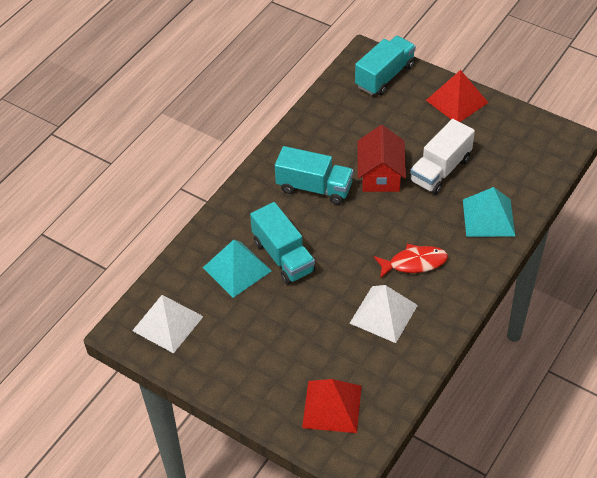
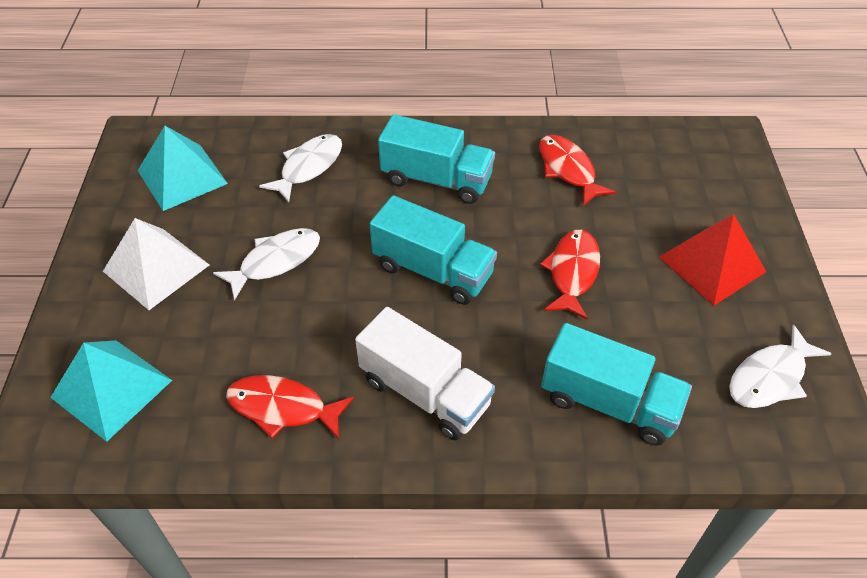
red fish: 1 -> 3
red house: 1 -> 0
red pyramid: 2 -> 1
white fish: 0 -> 3
white pyramid: 2 -> 1

